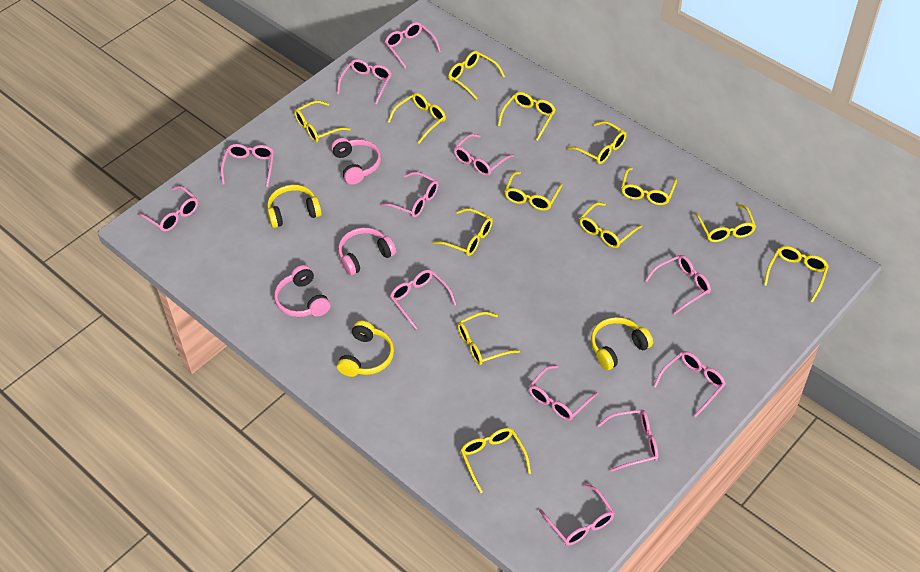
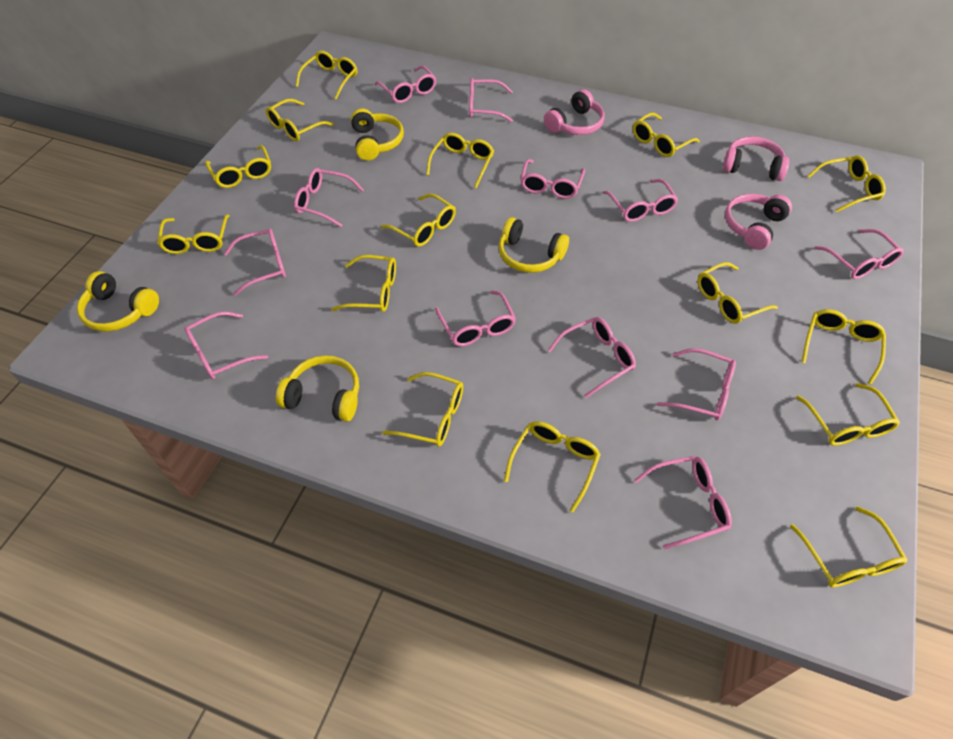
yellow glasses: 13 -> 15
yellow headphones: 3 -> 4

